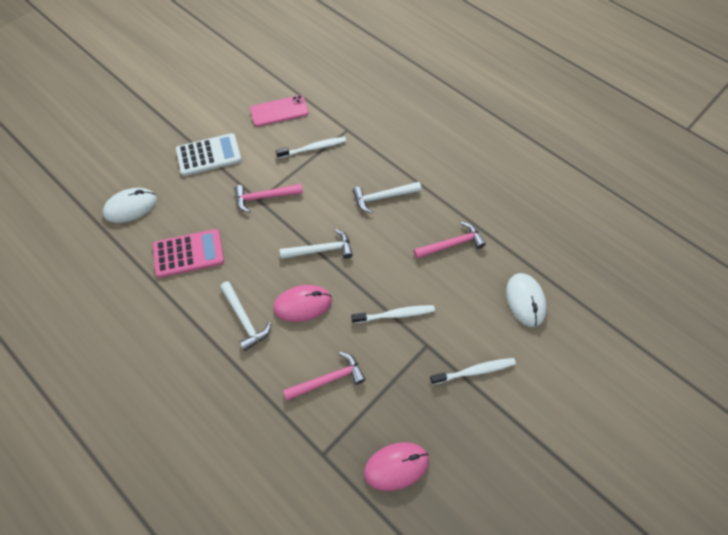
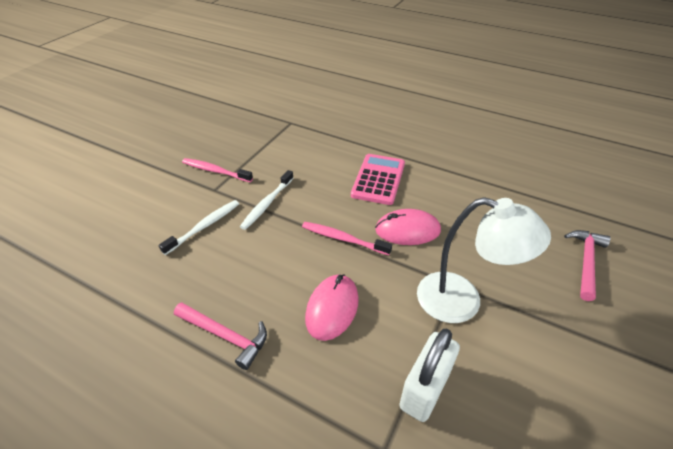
pink hammer: 3 -> 2
pink phone: 1 -> 0
pink toothbrush: 0 -> 2
white calculator: 1 -> 0
white hammer: 3 -> 0
white lamp: 0 -> 1
white mouse: 2 -> 0
white padlock: 0 -> 1
white toothbrush: 3 -> 2

